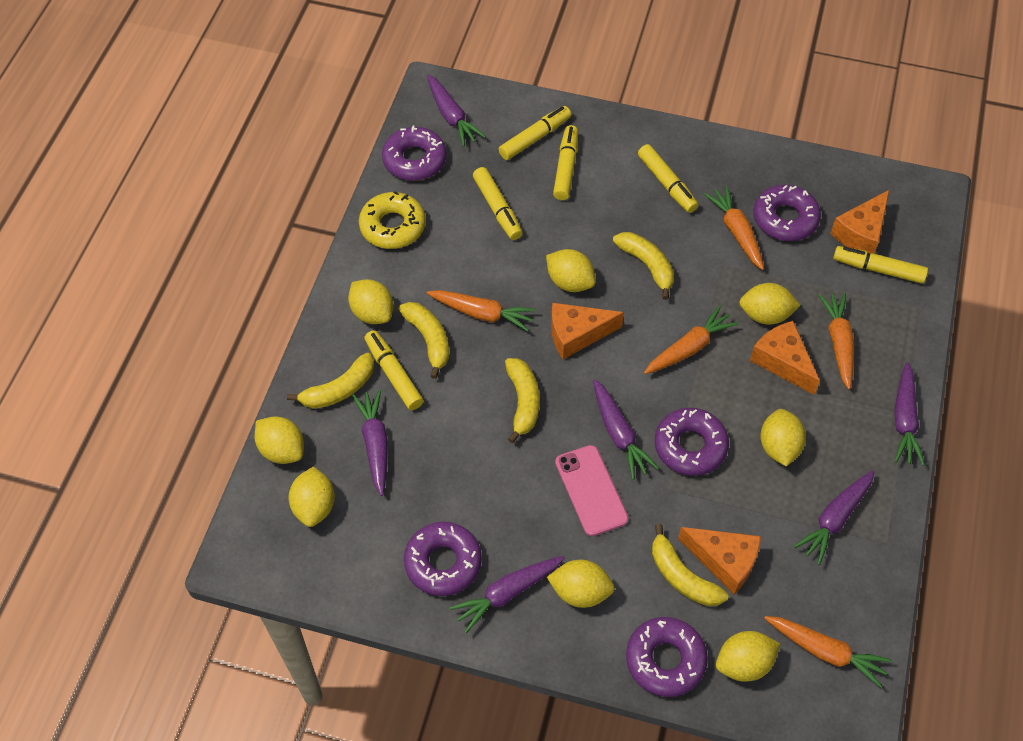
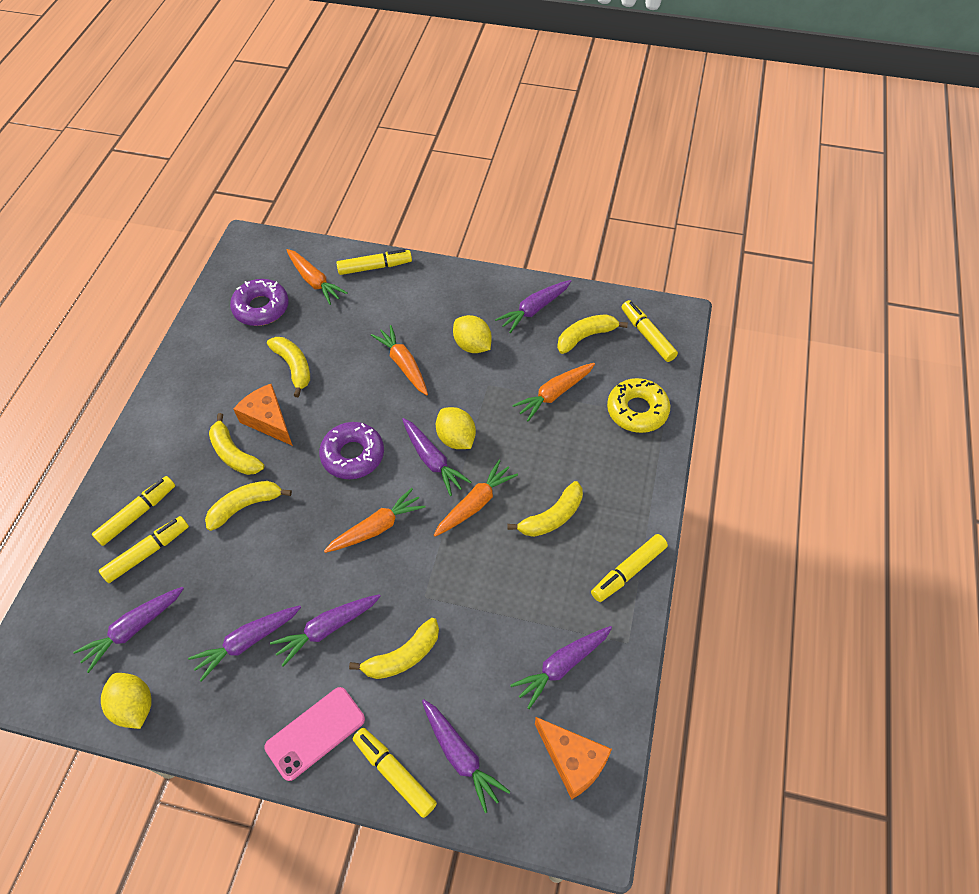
orange cheese: 4 -> 2
purple carrot: 6 -> 7
purple donut: 5 -> 2
yellow banana: 5 -> 6
yellow lemon: 8 -> 3

